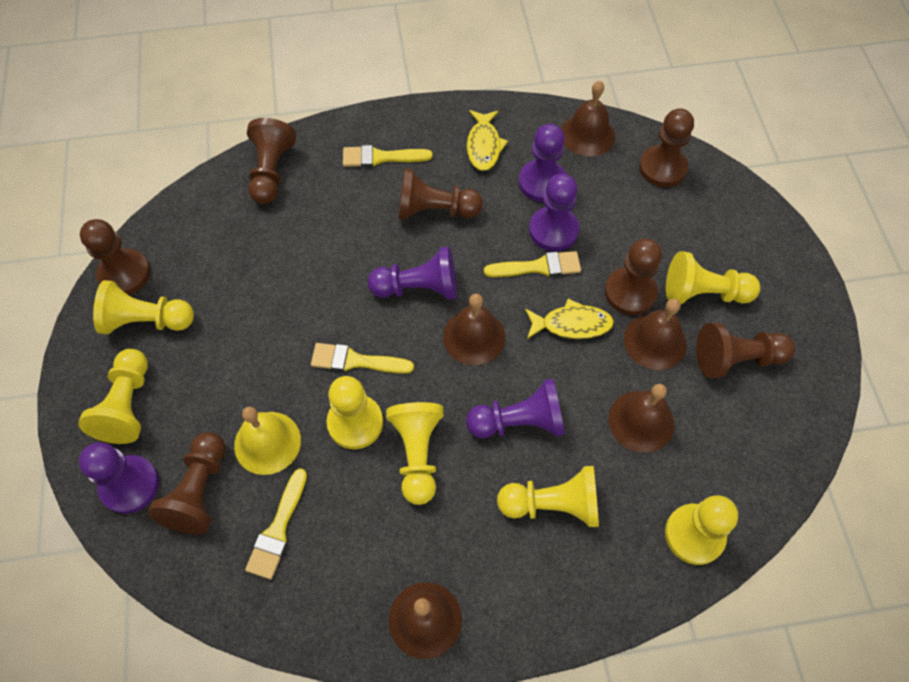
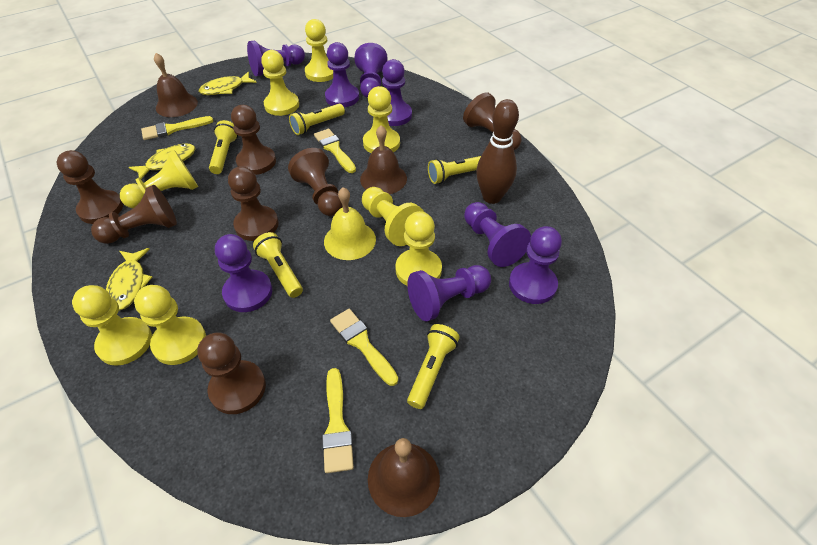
brown bell: 5 -> 3
brown bowling pin: 0 -> 1
purple pawn: 5 -> 8
yellow fish: 2 -> 3
yellow flashlight: 0 -> 5
yellow pawn: 7 -> 8

